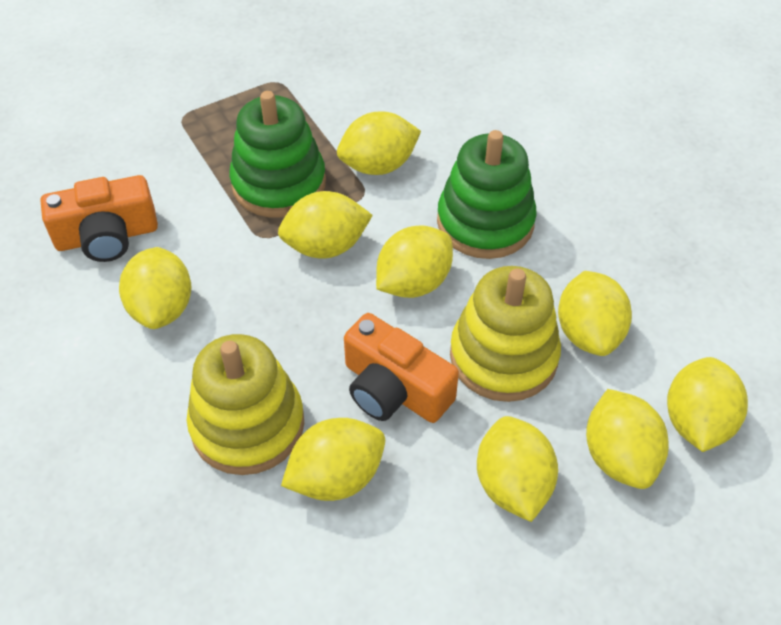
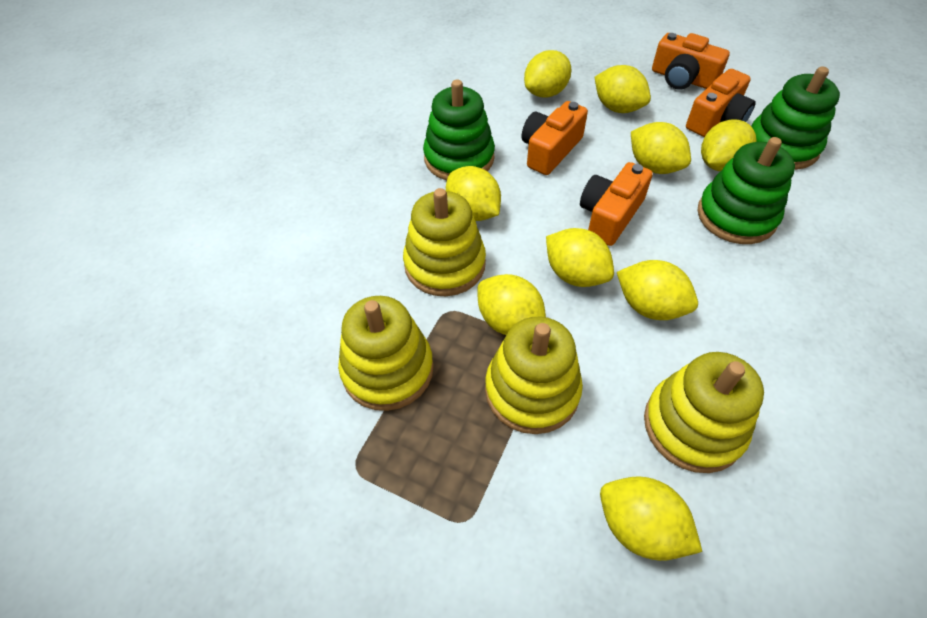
green stacking toy: 2 -> 3
orange camera: 2 -> 4
yellow stacking toy: 2 -> 4

